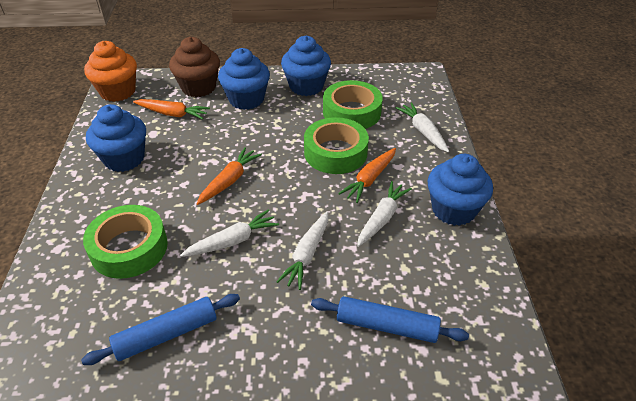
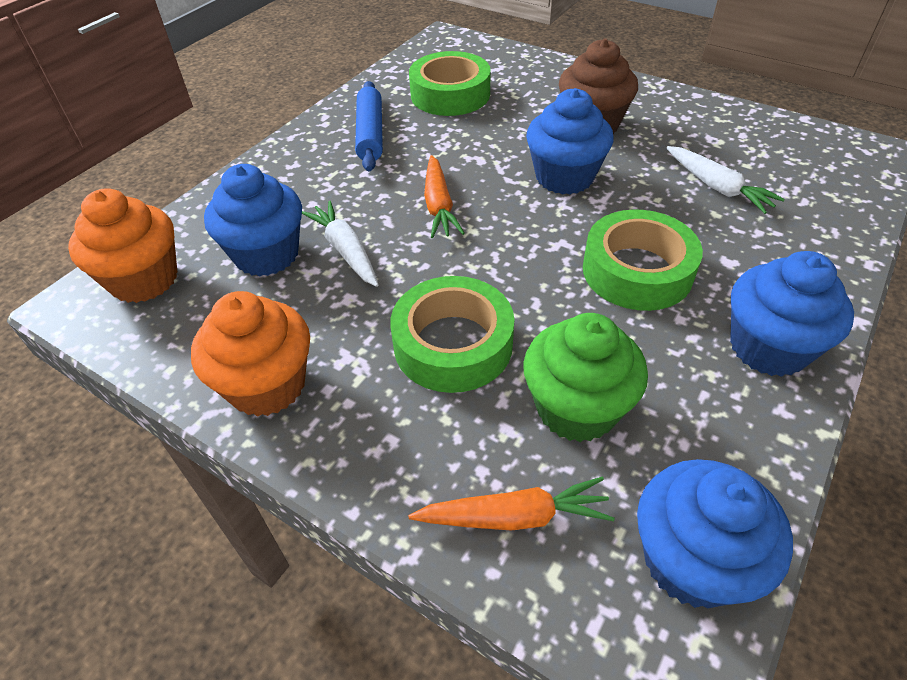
blue rolling pin: 2 -> 1
green cupcake: 0 -> 1
orange carrot: 3 -> 2
orange cupcake: 1 -> 2
white carrot: 4 -> 2

